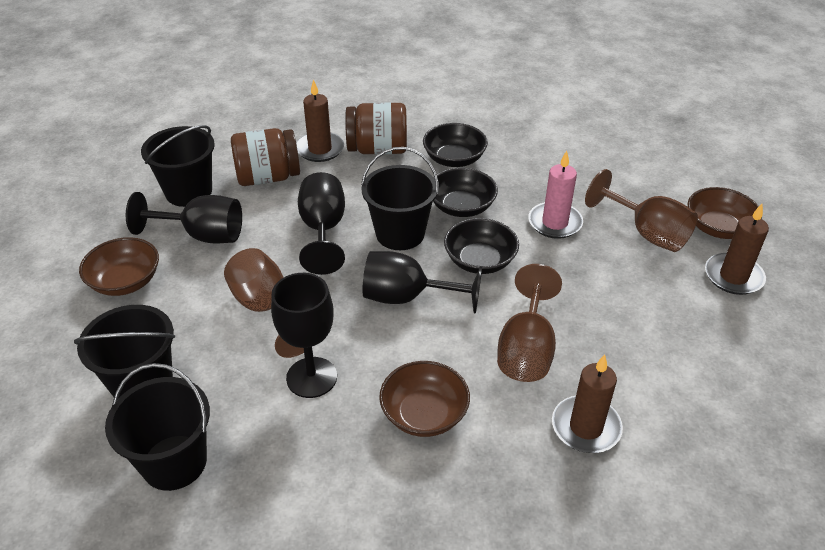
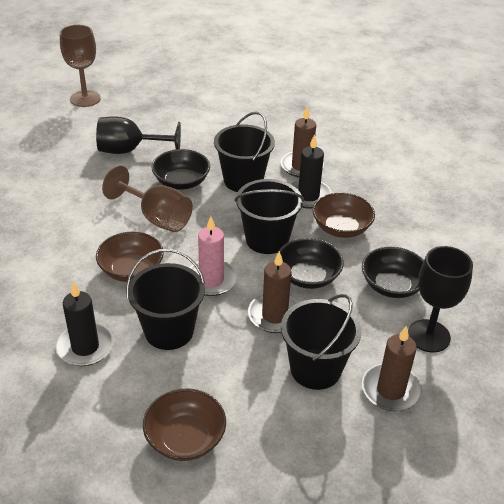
black candle: 0 -> 2
black goblet: 4 -> 2
brown goblet: 3 -> 2
brown jar: 2 -> 0

